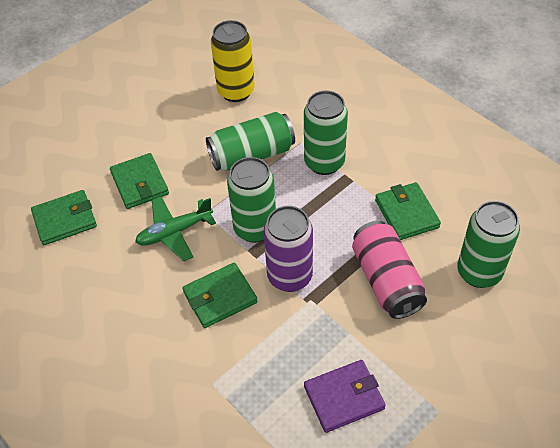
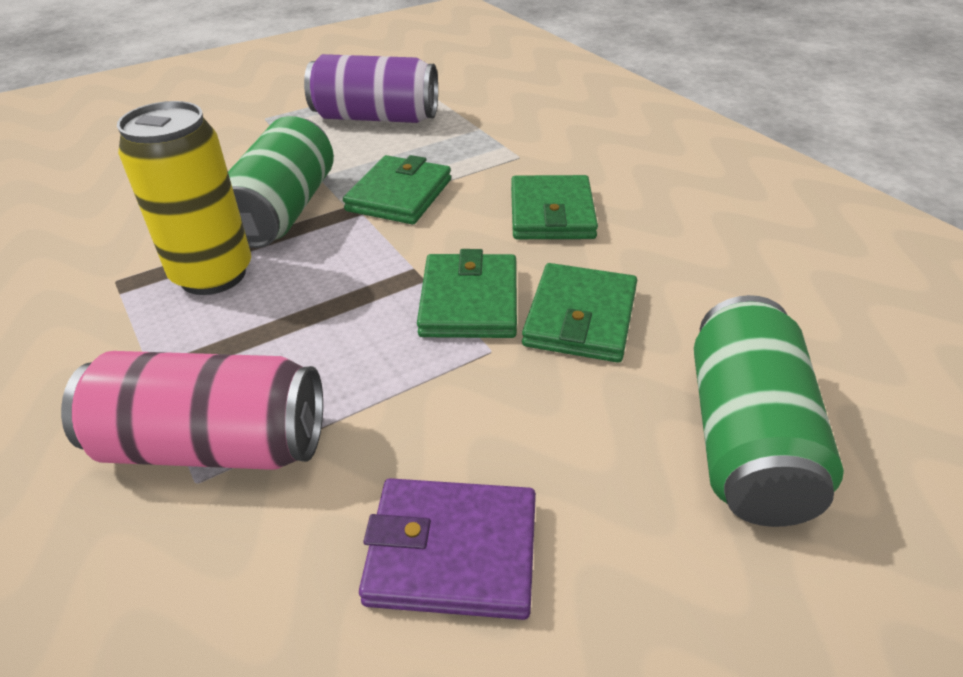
green can: 4 -> 2
green plane: 1 -> 0

